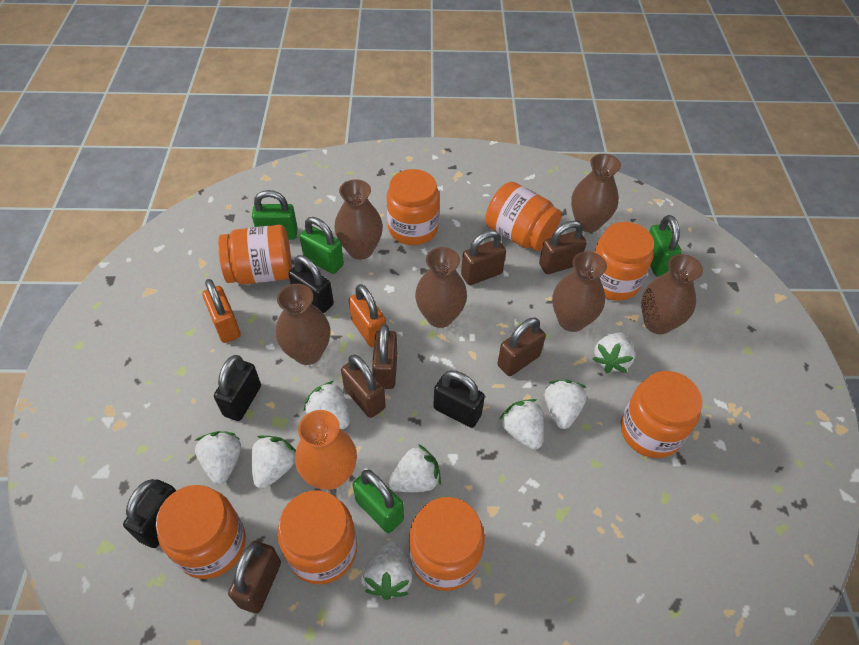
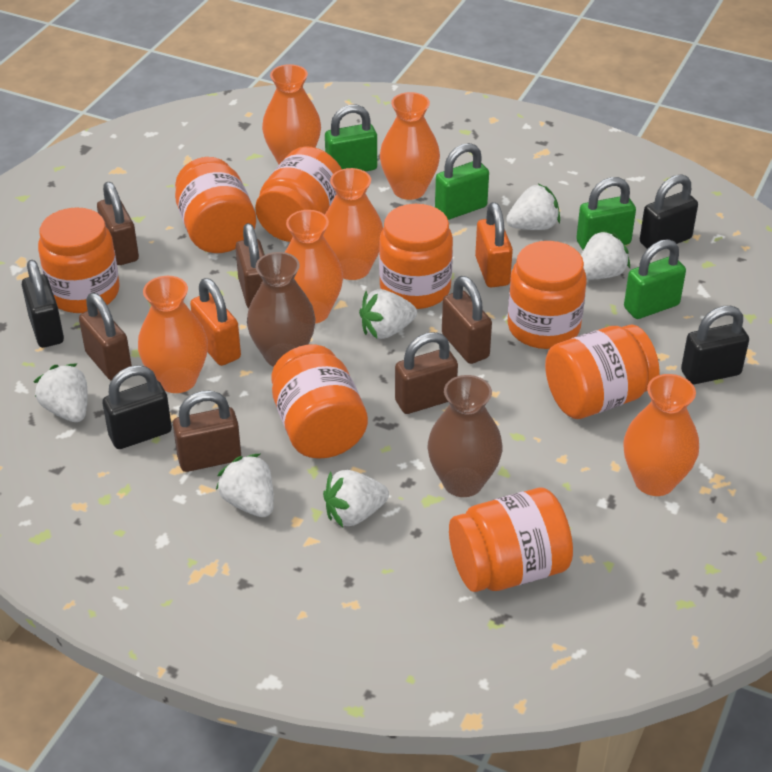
brown vase: 6 -> 2
orange vase: 1 -> 6
white strawberry: 8 -> 6

